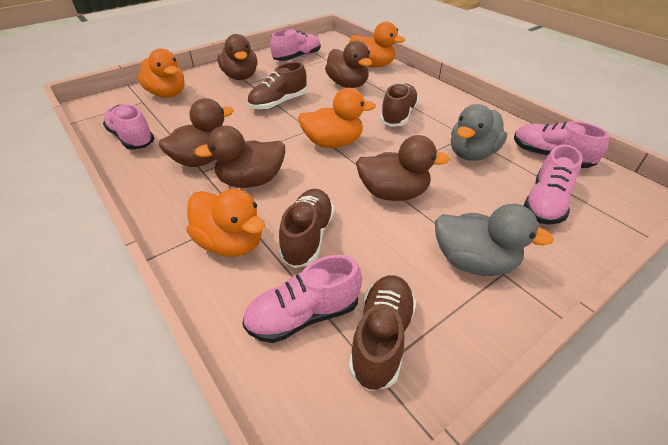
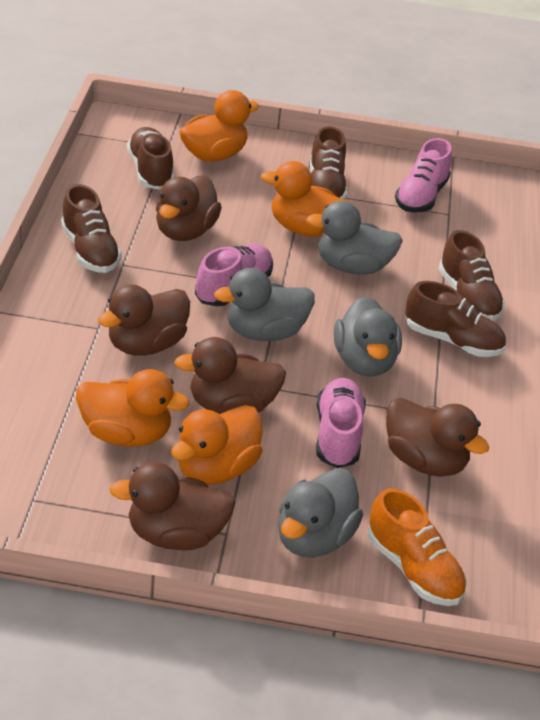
brown shoe: 4 -> 5
grey duck: 2 -> 4
orange shoe: 0 -> 1
pink shoe: 5 -> 3

